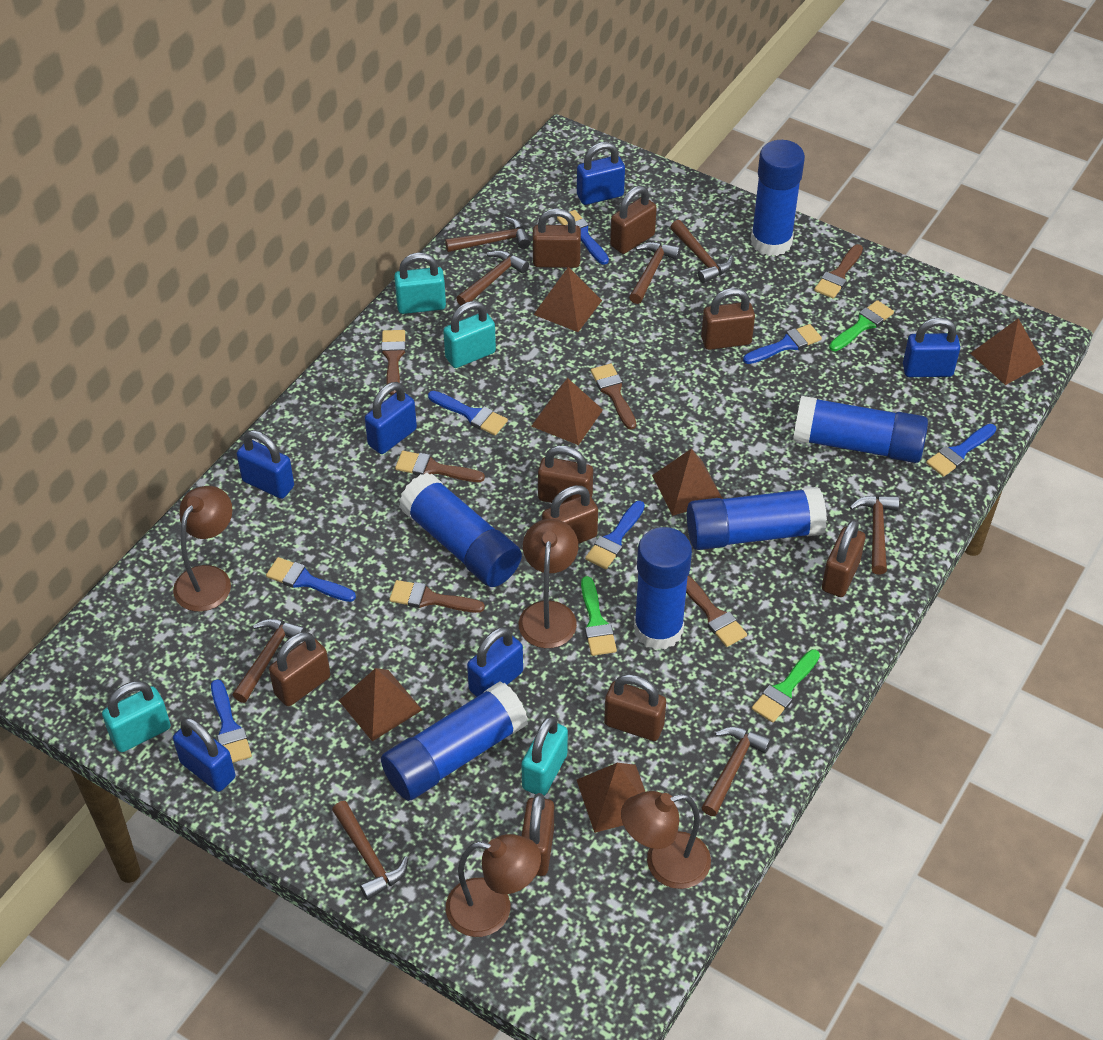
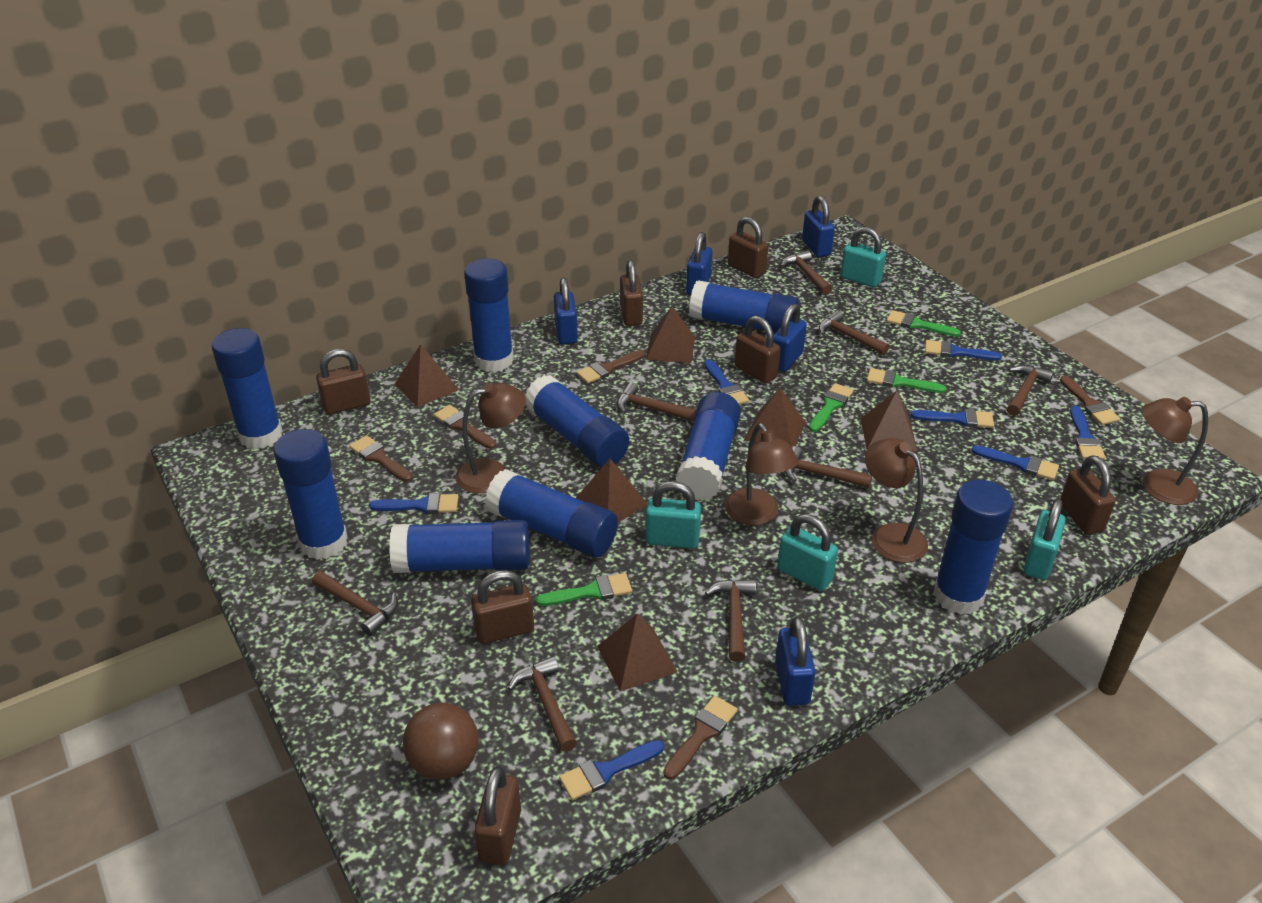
blue glue stick: 6 -> 9
blue padlock: 6 -> 5
brown ball: 0 -> 1
brown brush: 6 -> 5
brown padlock: 9 -> 7
green brush: 3 -> 4

